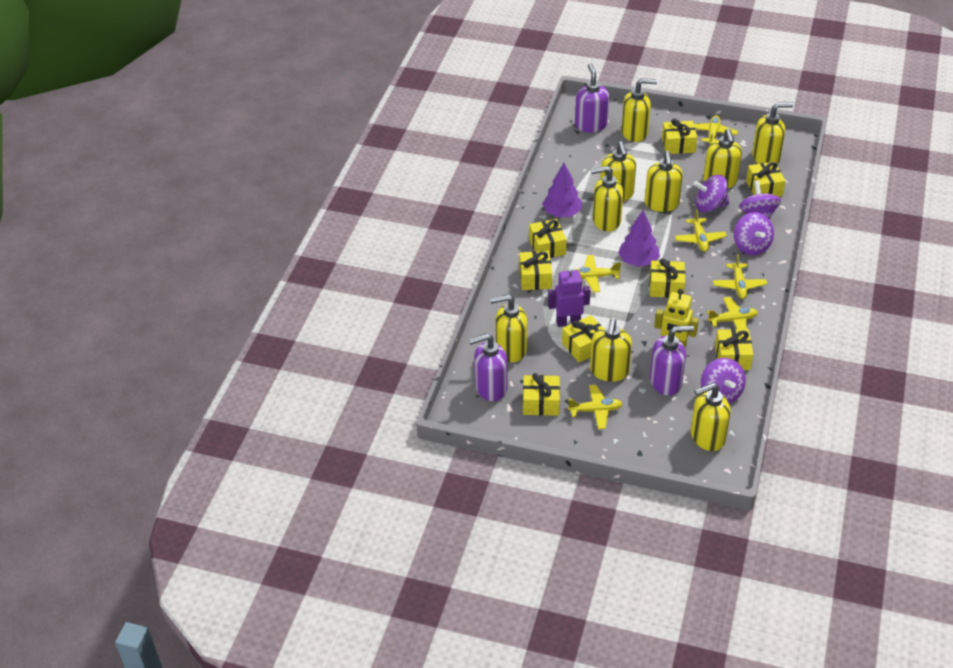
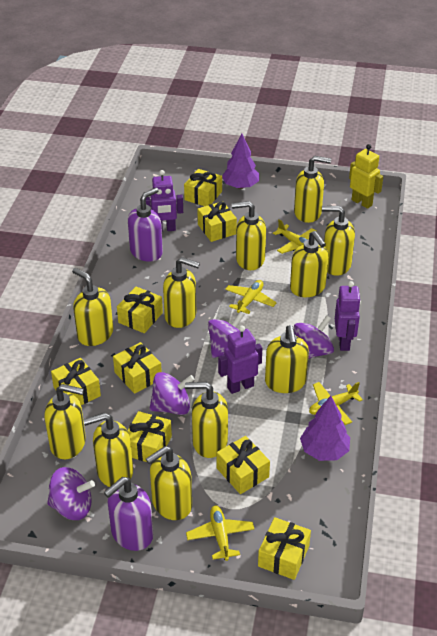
purple robot: 1 -> 3
purple soap dispenser: 3 -> 2
yellow plane: 6 -> 4
yellow soap dispenser: 9 -> 11

